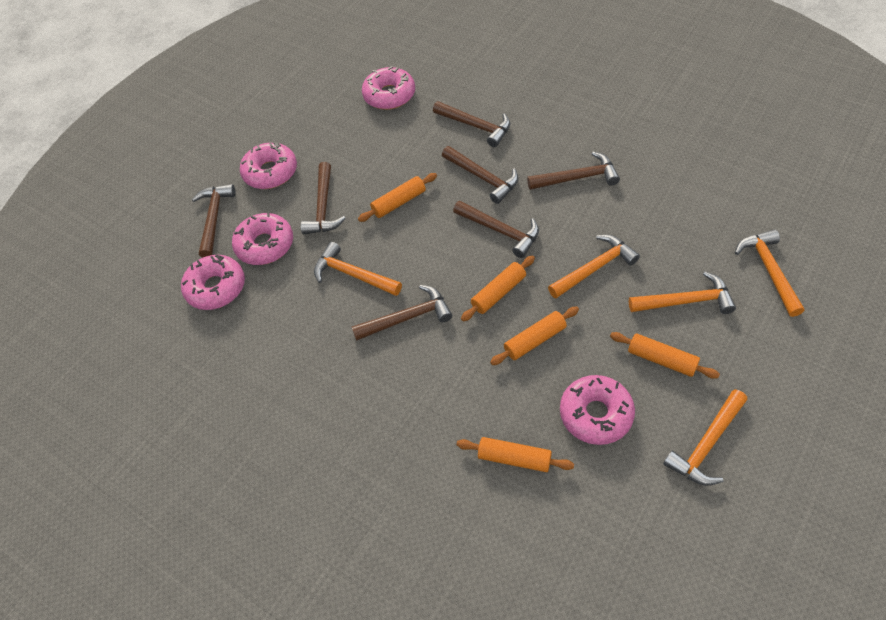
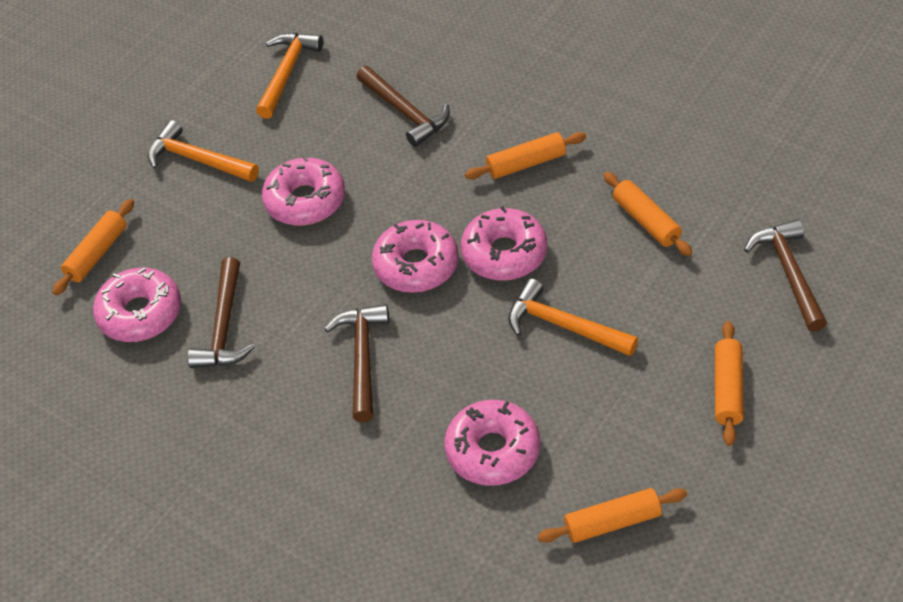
brown hammer: 7 -> 4
orange hammer: 5 -> 3

